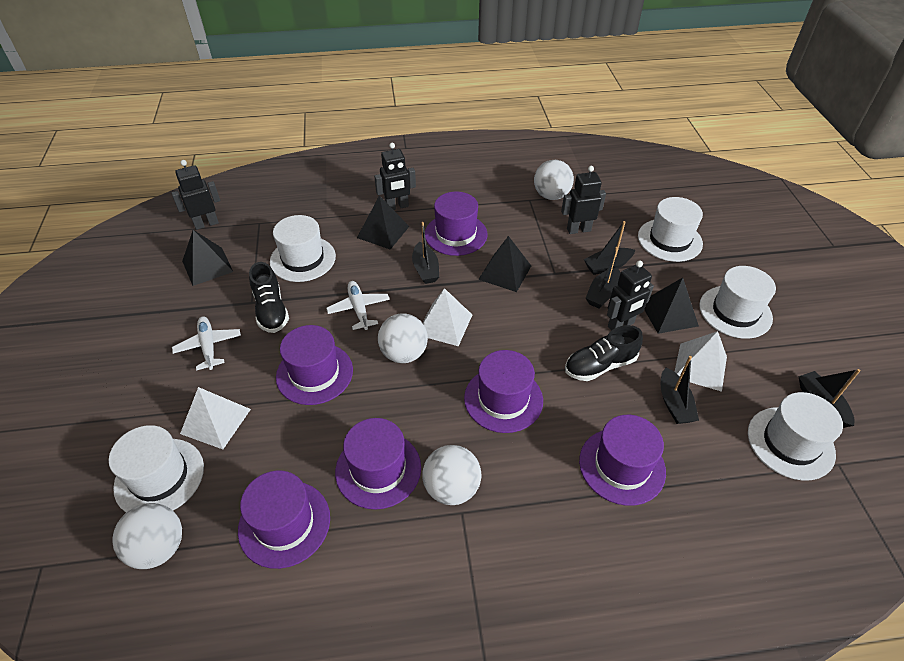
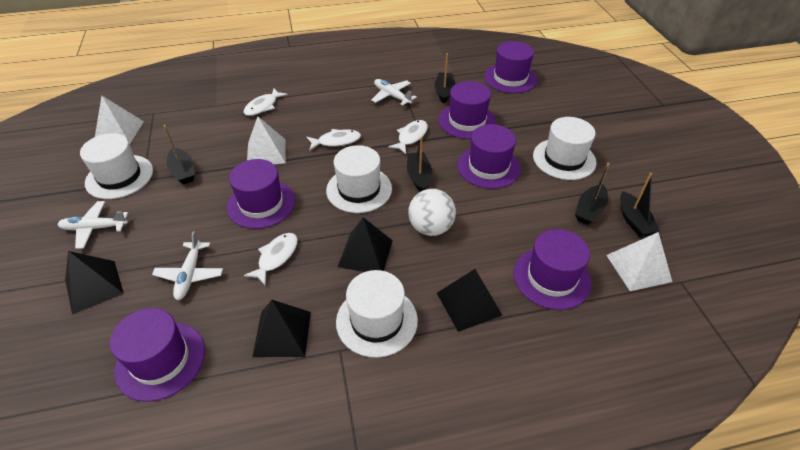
black robot: 4 -> 0
black shoe: 2 -> 0
white ball: 4 -> 1
white fish: 0 -> 4
white hat: 5 -> 4
white plane: 2 -> 3

